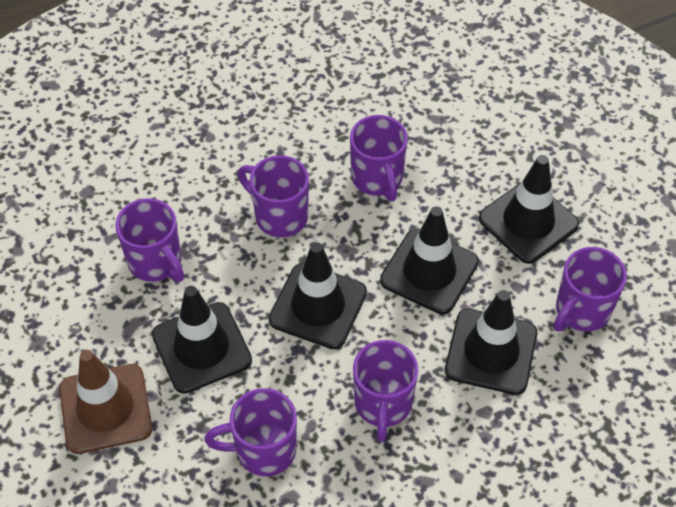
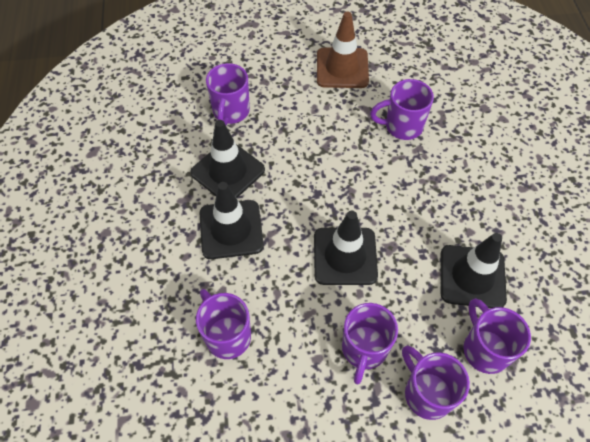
black traffic cone: 5 -> 4

